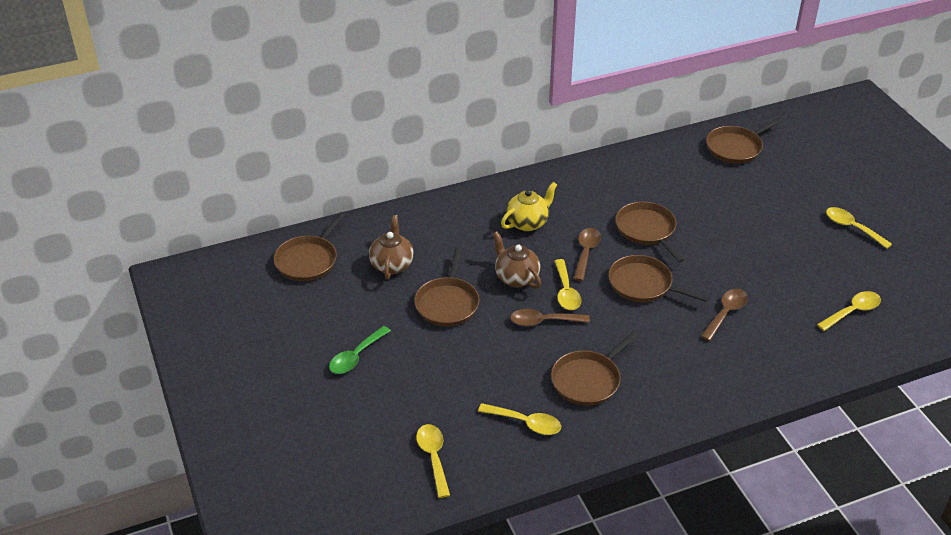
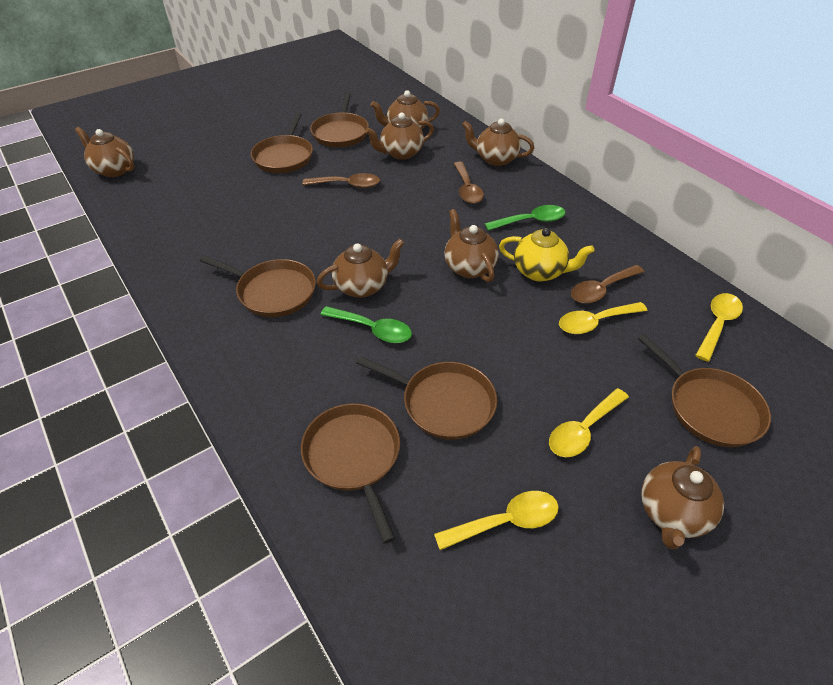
brown teapot: 2 -> 7
green spoon: 1 -> 2
yellow spoon: 5 -> 4

